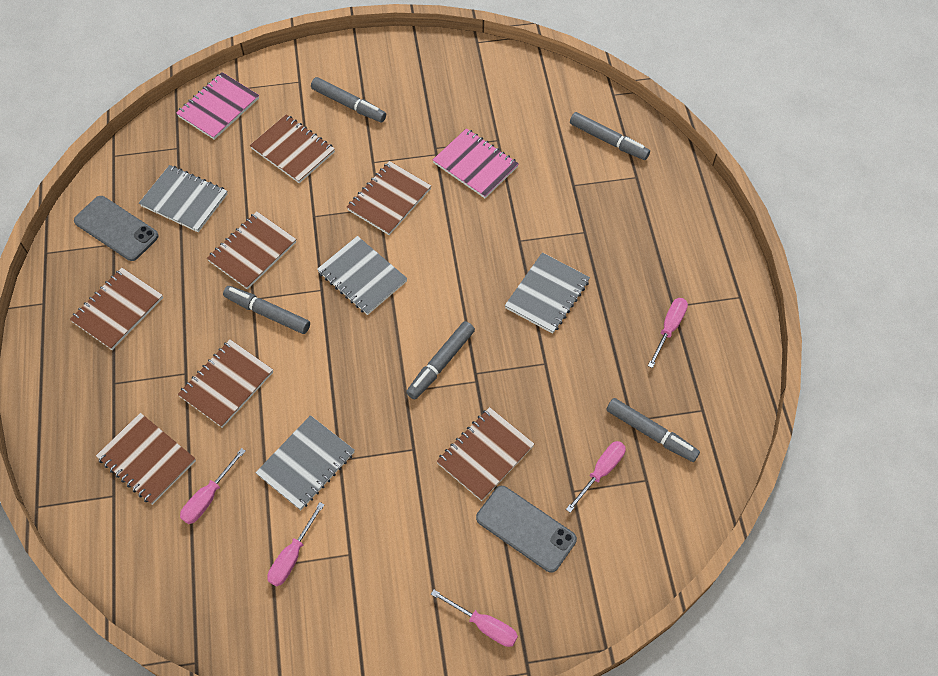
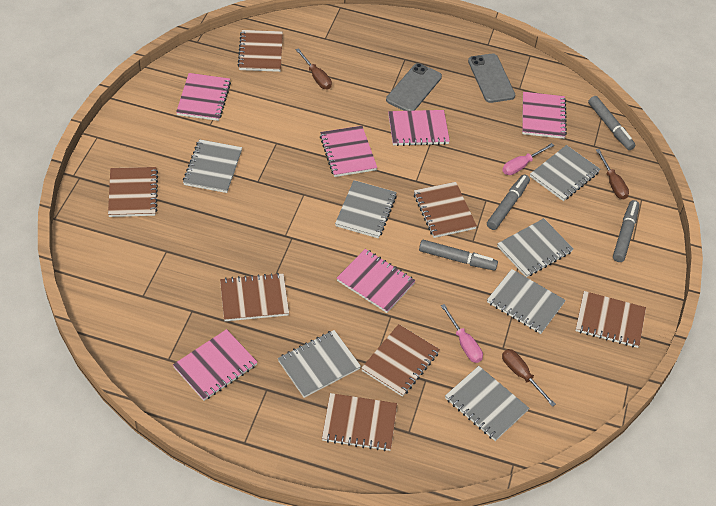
brown screwdriver: 0 -> 3
grey marker: 5 -> 4
grey notebook: 4 -> 7
pink notebook: 2 -> 6
pink screwdriver: 5 -> 2

